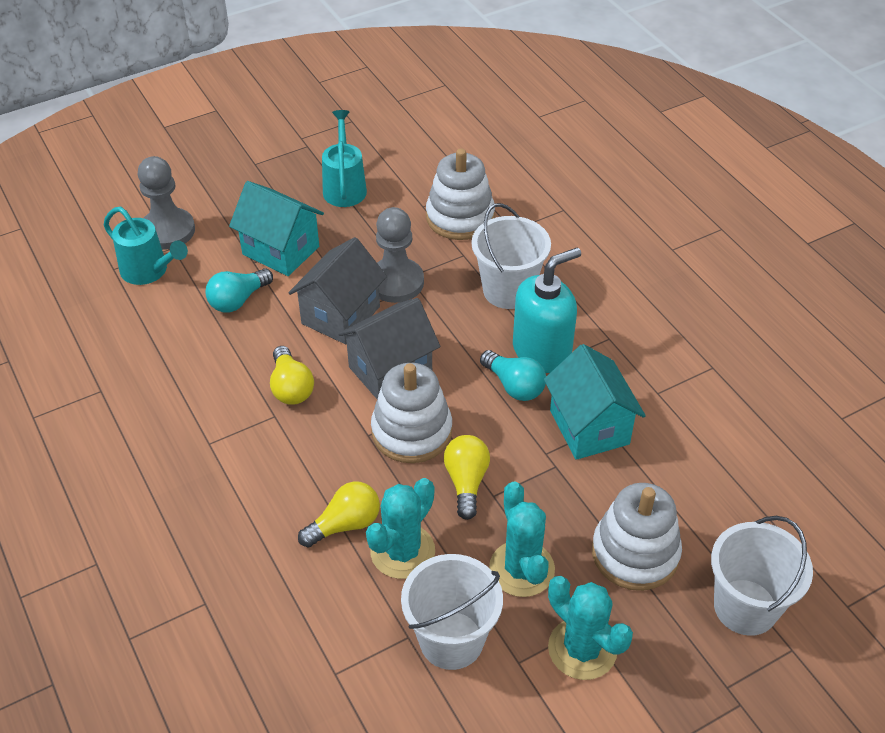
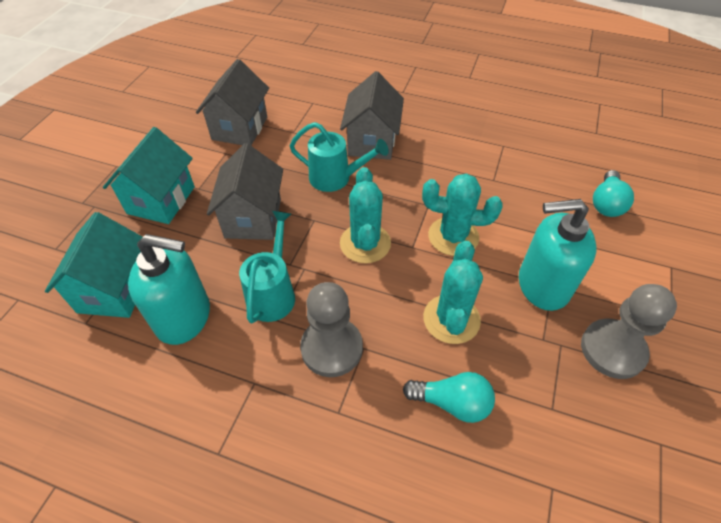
grey house: 2 -> 3
turquoise soap dispenser: 1 -> 2
white bucket: 3 -> 0
white stacking toy: 3 -> 0
yellow light bulb: 3 -> 0

